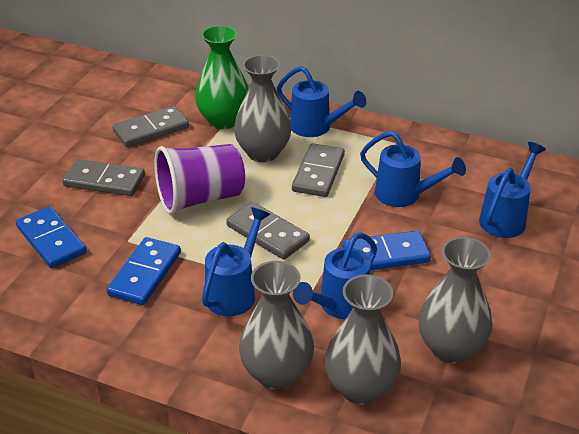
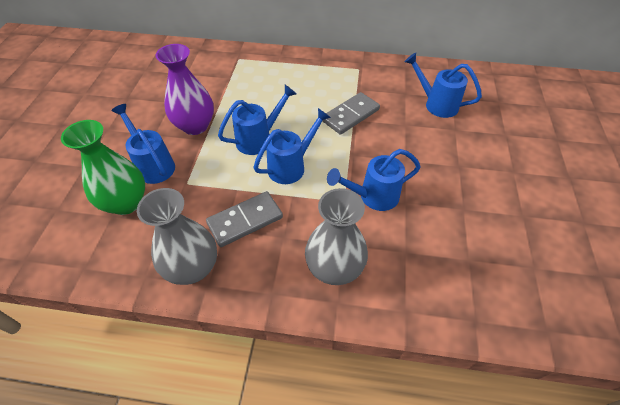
blue domino: 3 -> 0
grey domino: 4 -> 2
grey vase: 4 -> 2
purple cup: 1 -> 0
purple vase: 0 -> 1

